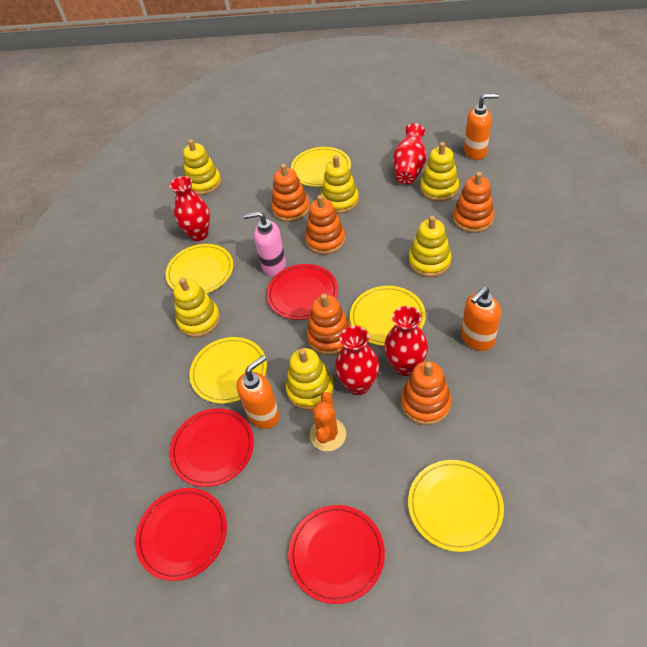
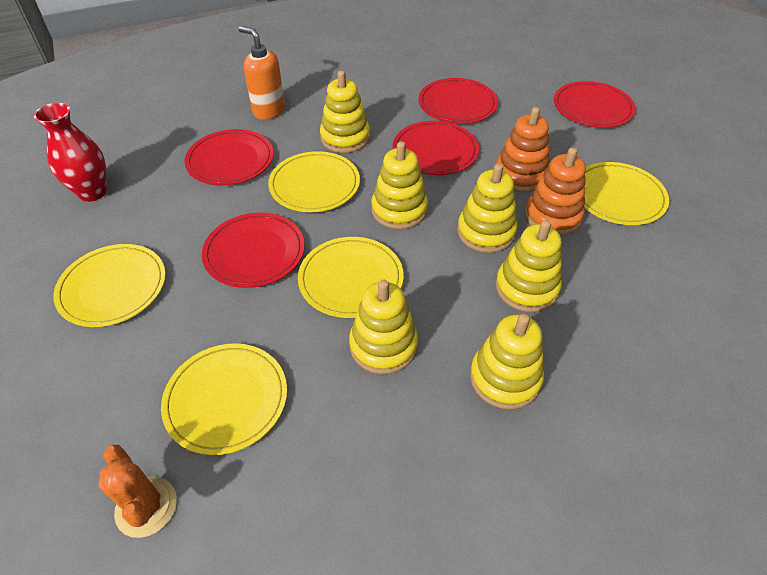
orange soap dispenser: 3 -> 1
orange stacking toy: 5 -> 2
pink soap dispenser: 1 -> 0
red plate: 4 -> 5
red vase: 4 -> 1

